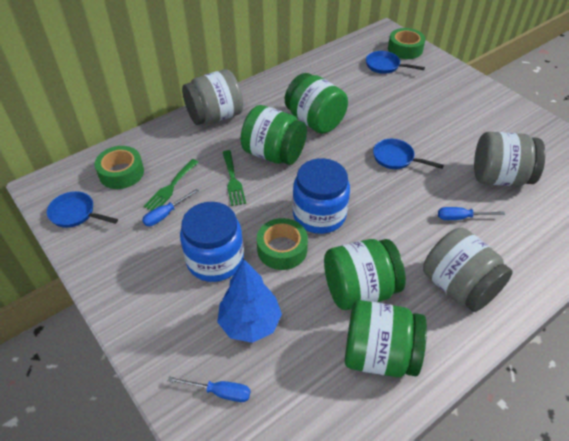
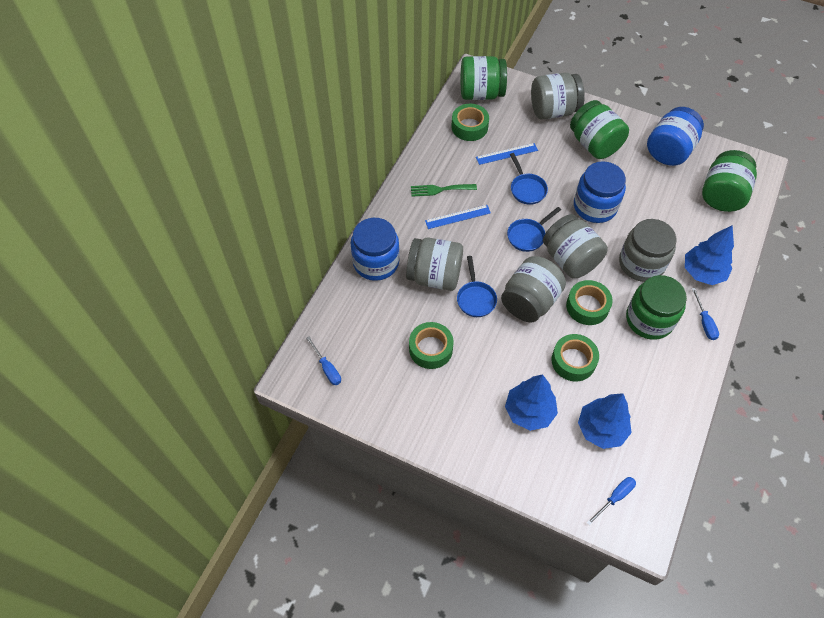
blue jar: 2 -> 3
blue ruler: 0 -> 2
blue tree: 1 -> 3
green fork: 2 -> 1
green tape: 3 -> 4
grey jar: 3 -> 5

